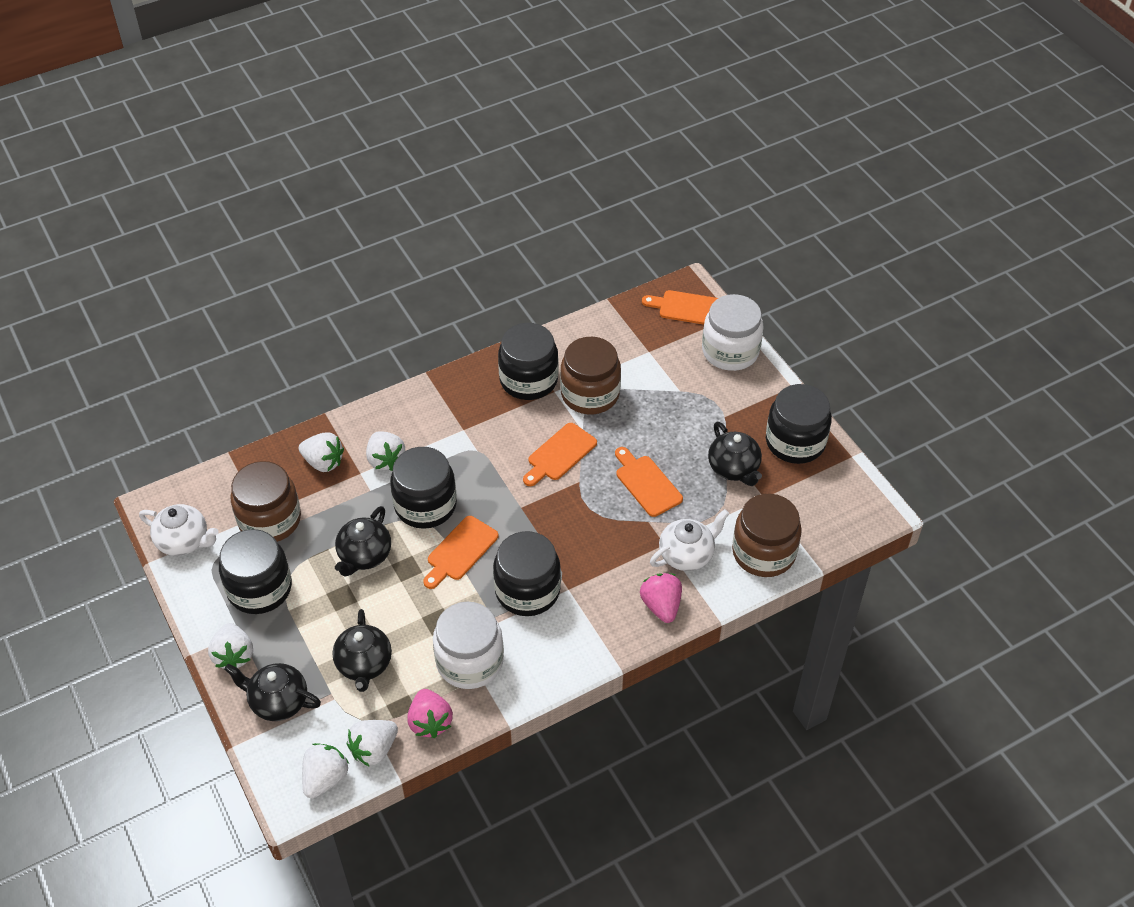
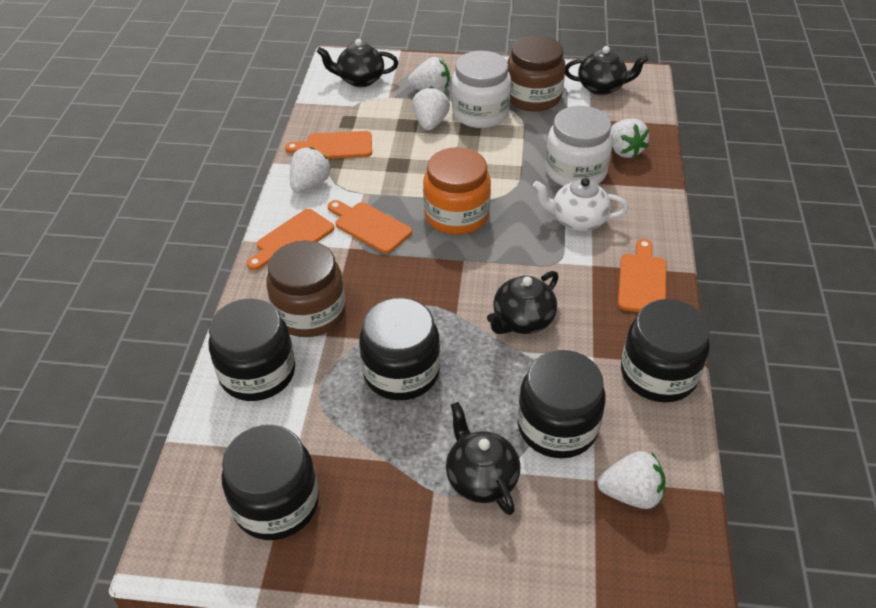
brown jar: 3 -> 2
orange jar: 0 -> 1
pink strawberry: 2 -> 0
white teapot: 2 -> 1

